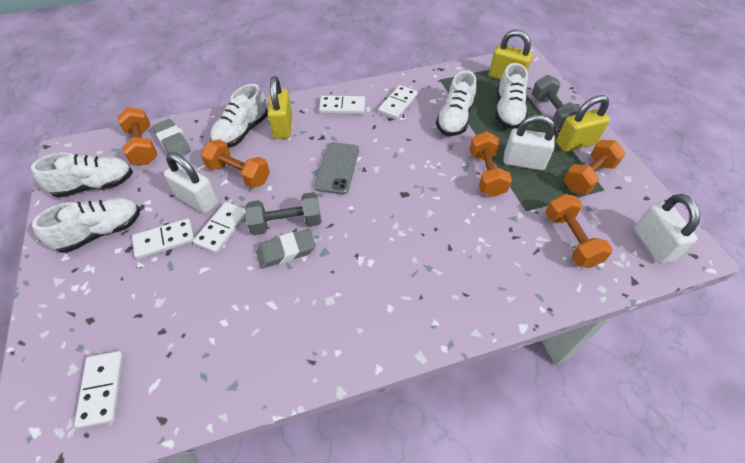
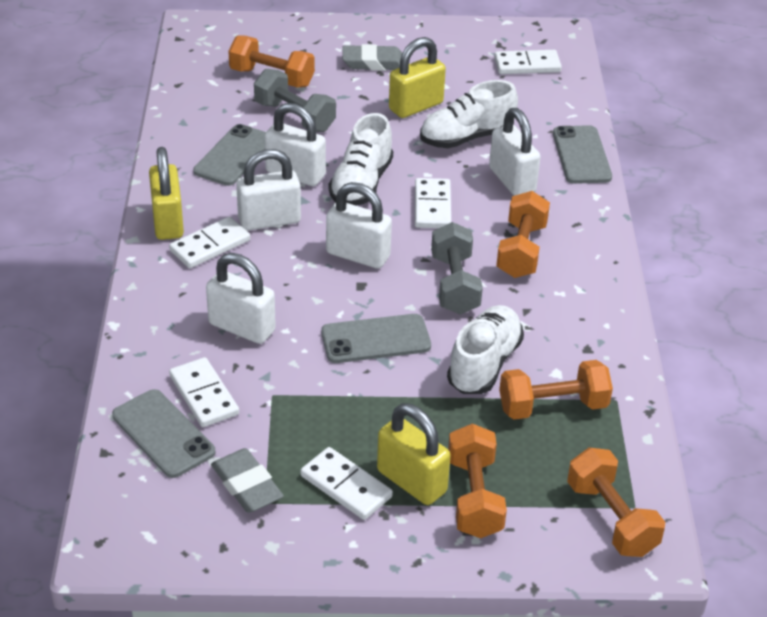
grey phone: 1 -> 4
white padlock: 3 -> 5
white shoe: 5 -> 3

